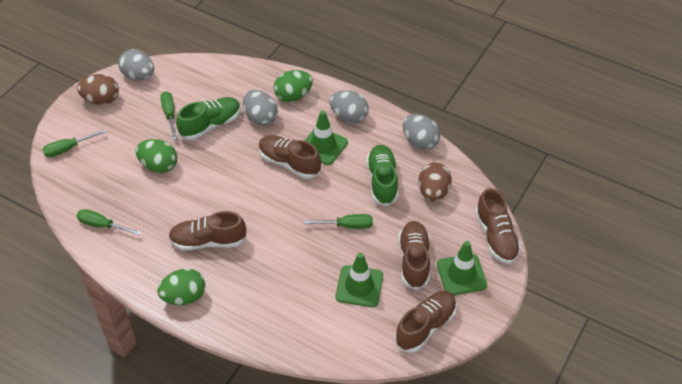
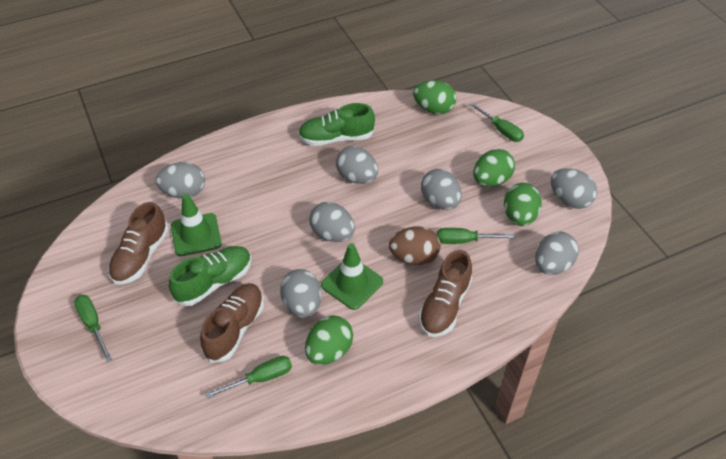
brown egg: 2 -> 1
brown shoe: 5 -> 3
green egg: 3 -> 4
green traffic cone: 3 -> 2
grey egg: 4 -> 7

